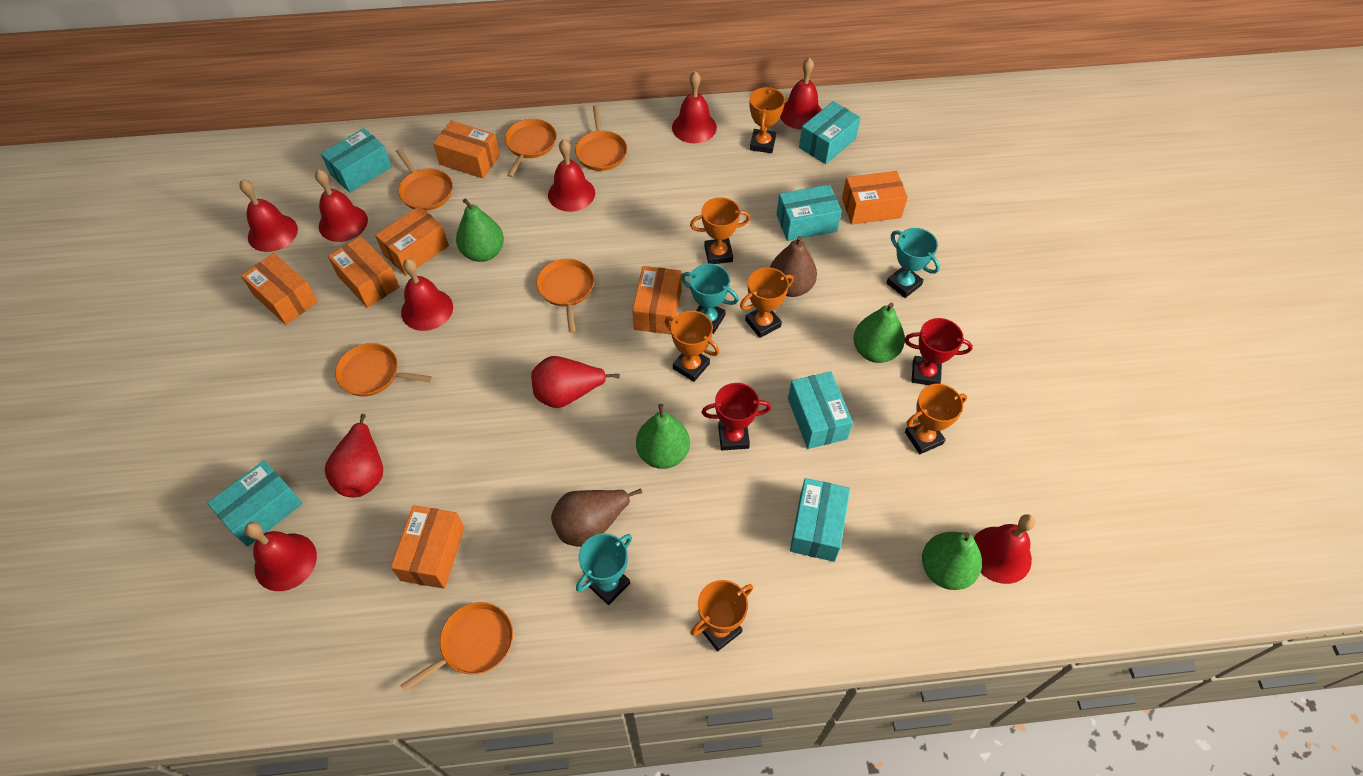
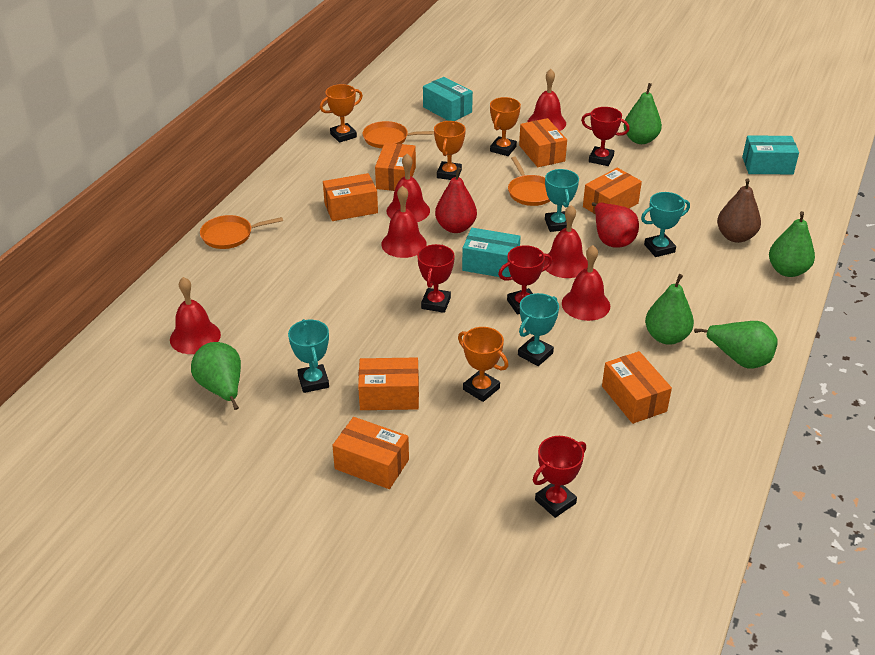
brown pear: 2 -> 1
green pear: 4 -> 5
orange pan: 6 -> 3
orange trophy: 6 -> 4
red bell: 8 -> 6
red trophy: 2 -> 4
turquoise box: 6 -> 3
turquoise trophy: 3 -> 4

